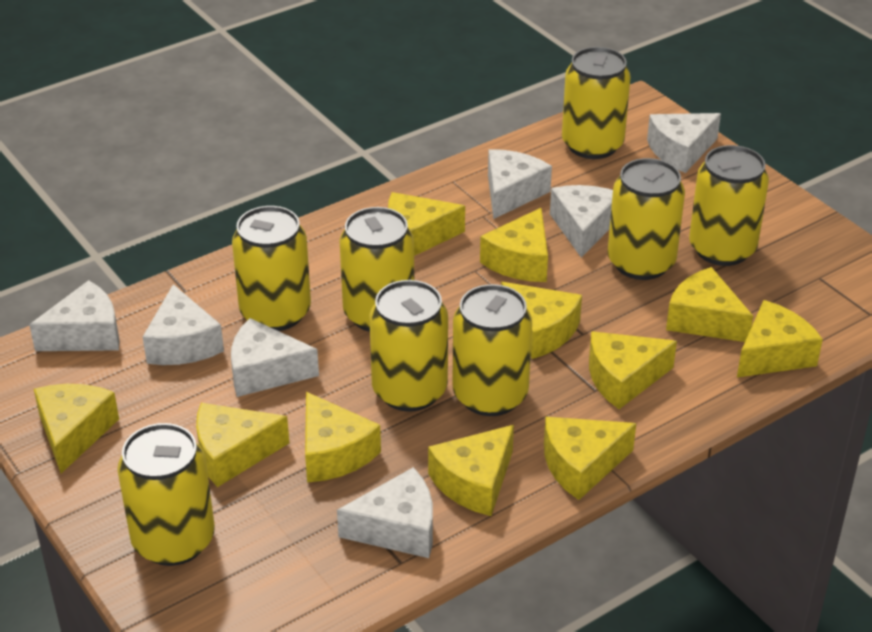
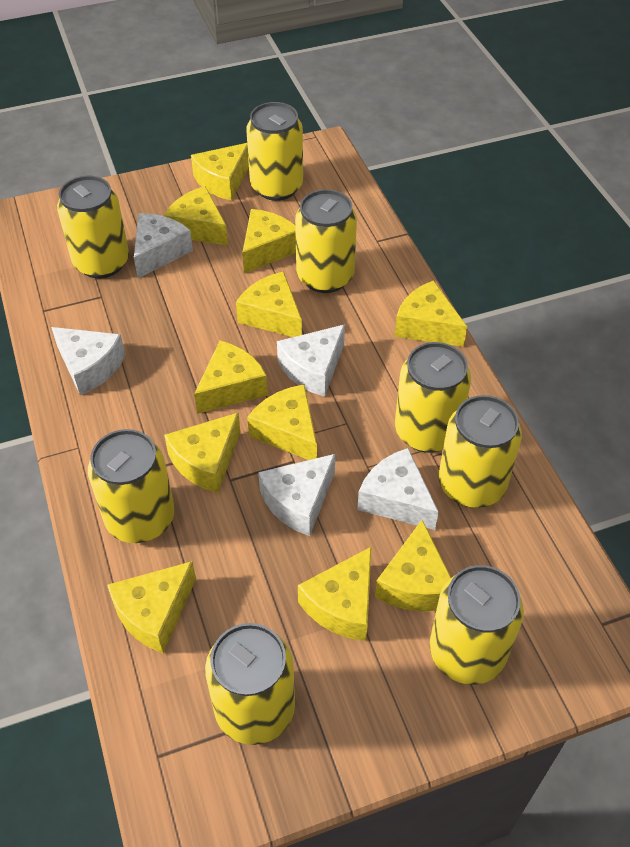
white cheese: 7 -> 5

